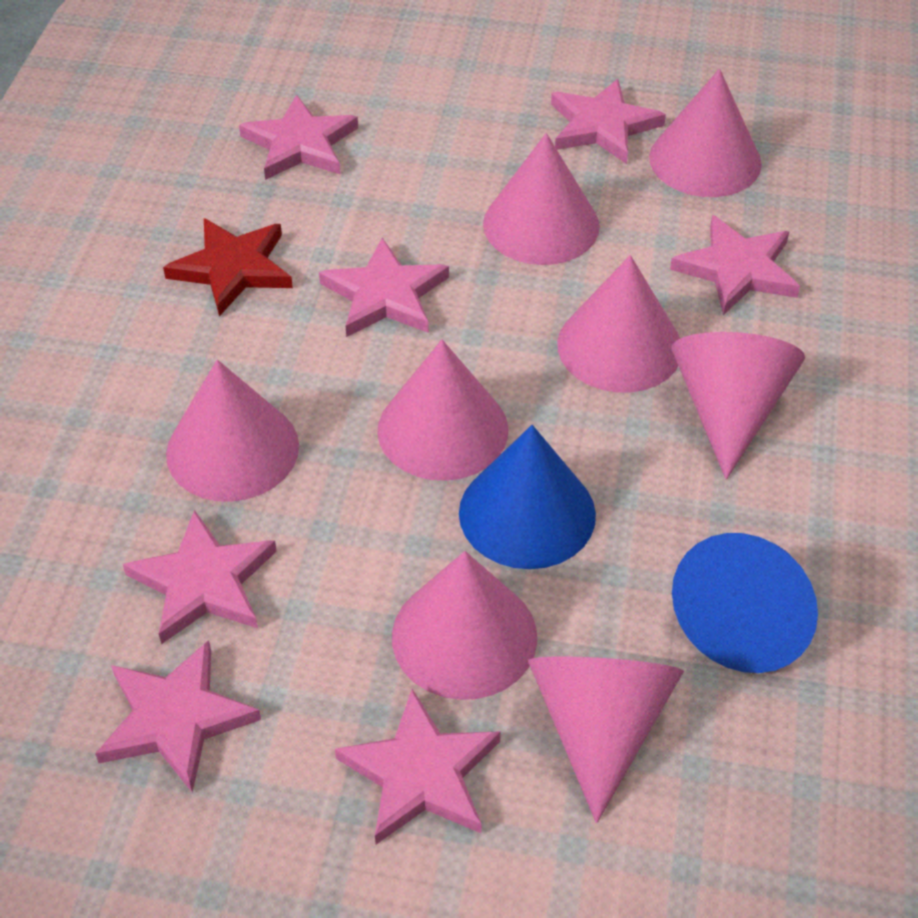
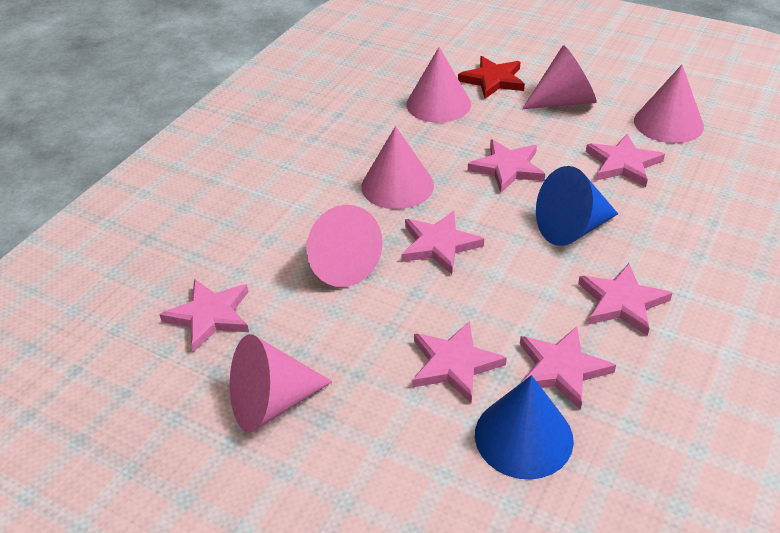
pink cone: 8 -> 6

